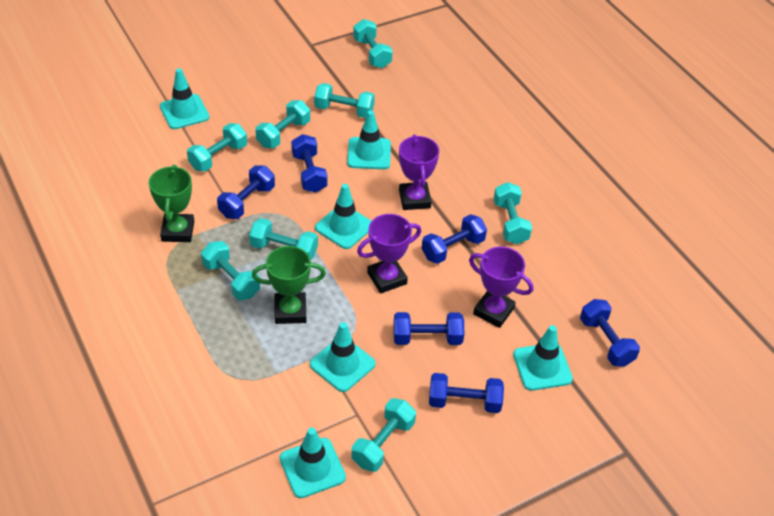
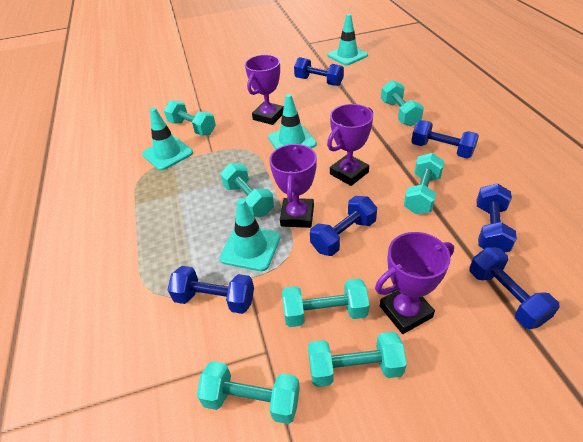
green trophy: 2 -> 0
purple trophy: 3 -> 4
turquoise dumbbell: 8 -> 7
turquoise traffic cone: 6 -> 4

